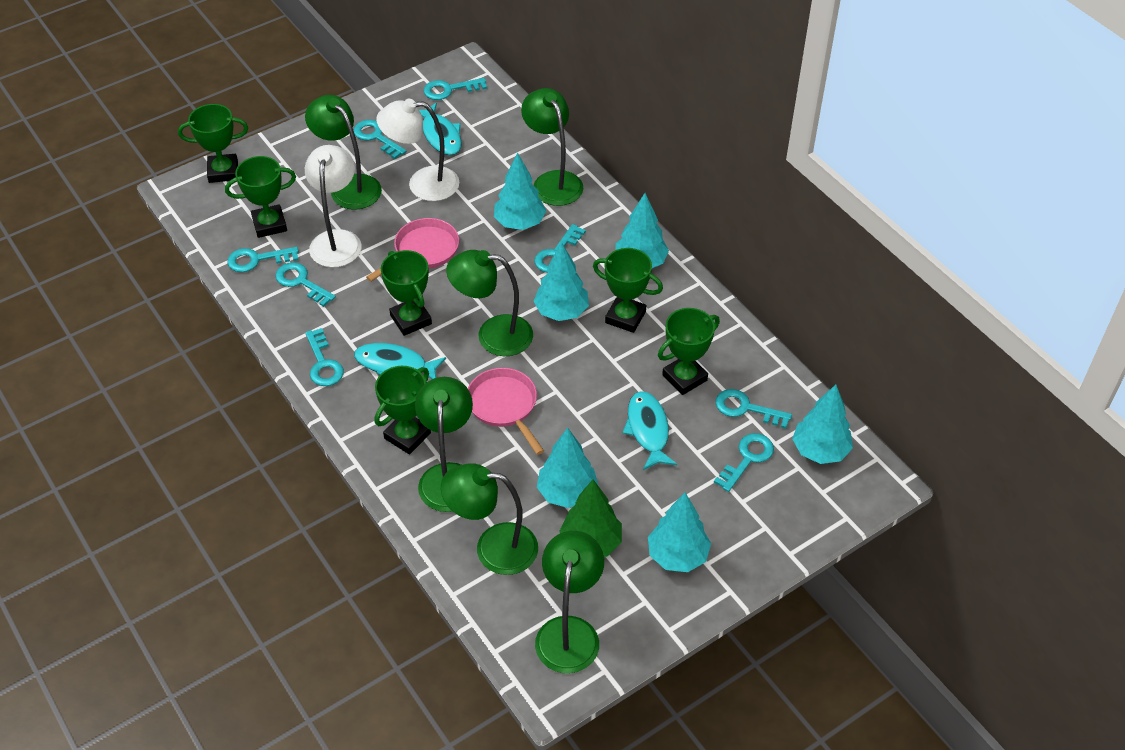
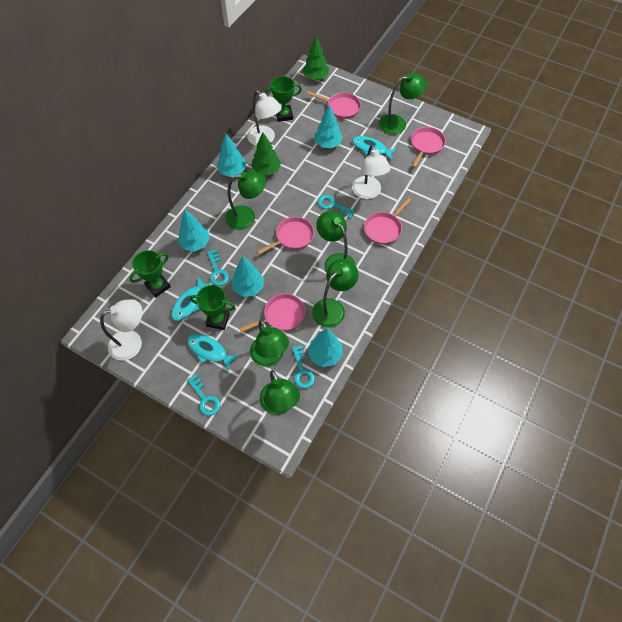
green tree: 1 -> 2
green trophy: 6 -> 3
pink pan: 2 -> 5
turquoise key: 8 -> 4
turquoise tree: 6 -> 5
white lamp: 2 -> 3

